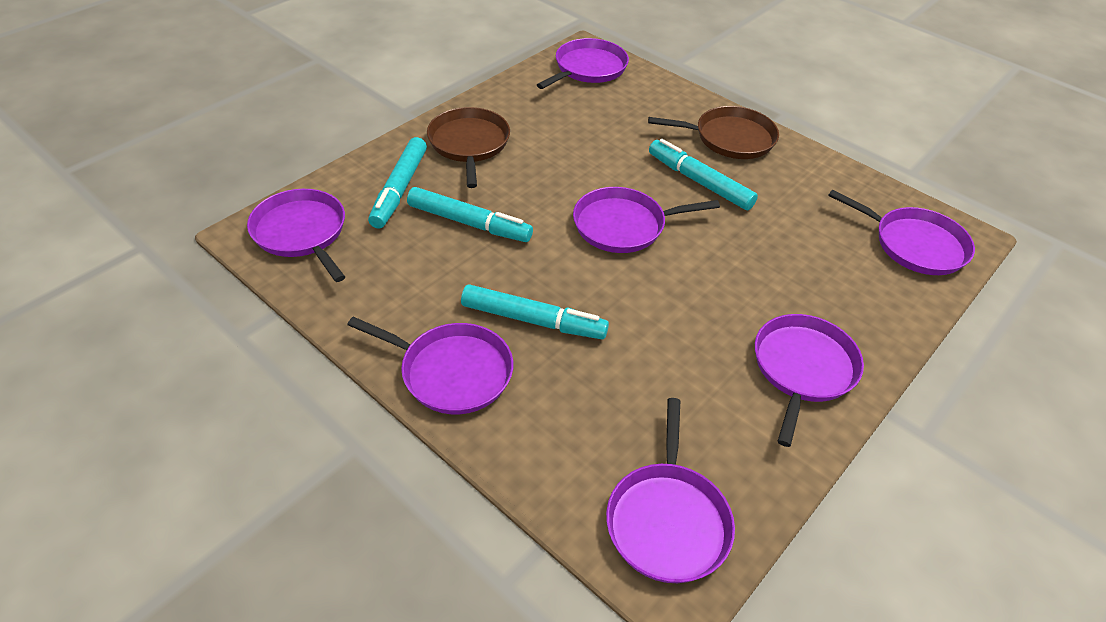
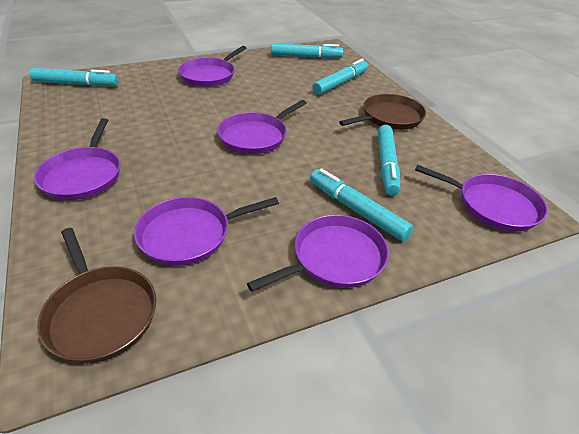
purple pan: 7 -> 6
turquoise marker: 4 -> 5

